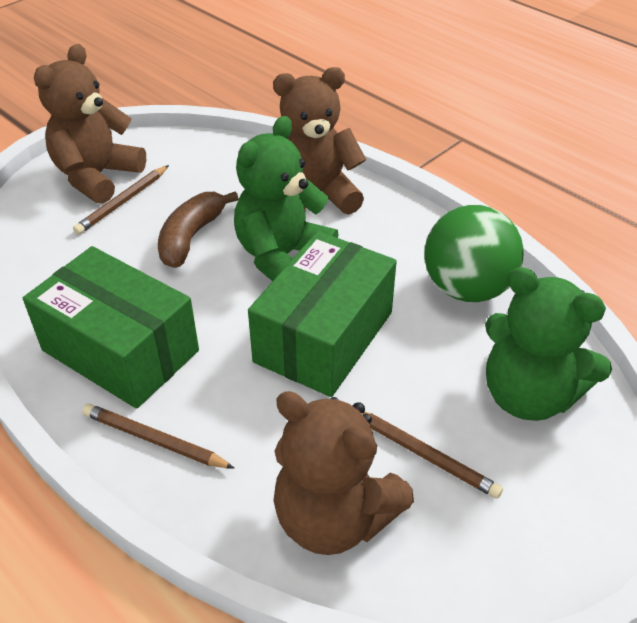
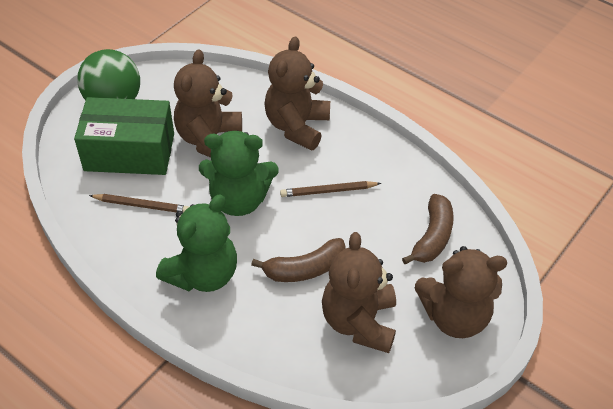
brown banana: 1 -> 2
brown pencil: 3 -> 2
brown teddy bear: 3 -> 4
green box: 2 -> 1

